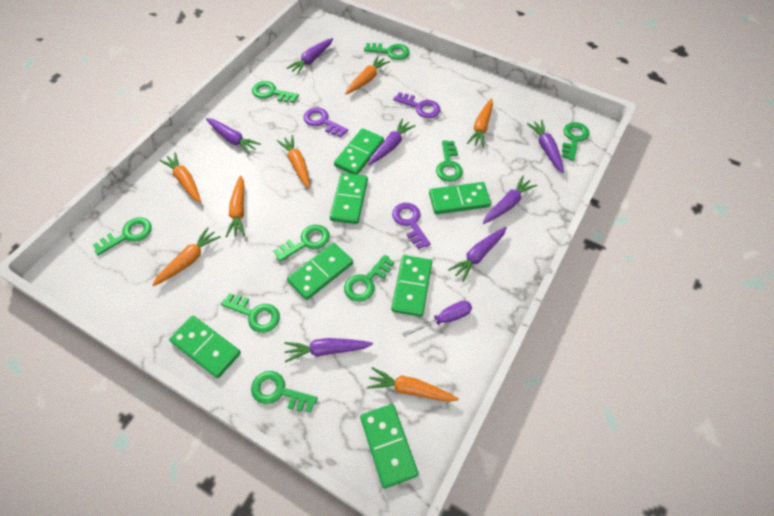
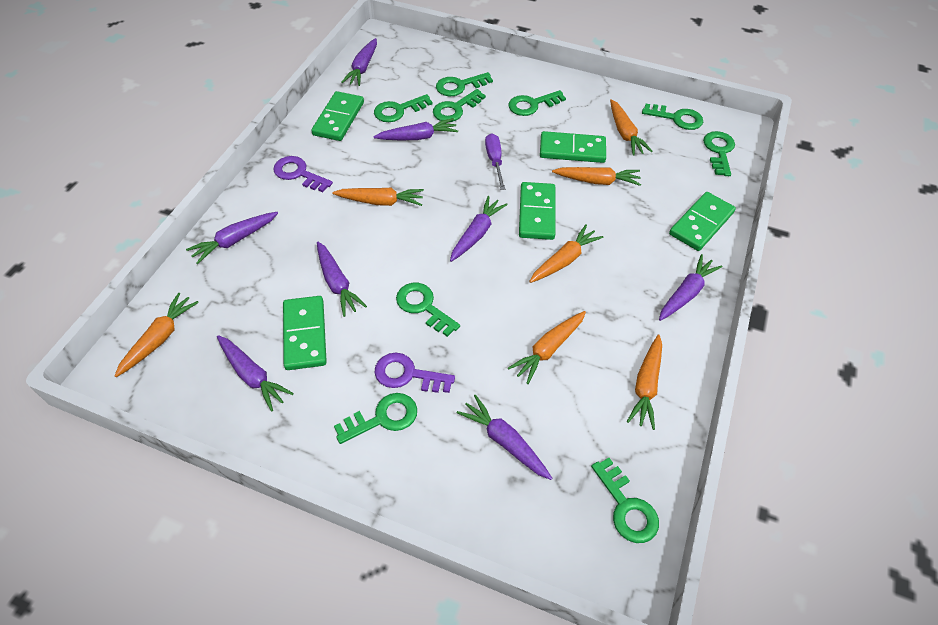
green domino: 7 -> 5
purple carrot: 7 -> 8
purple key: 3 -> 2

